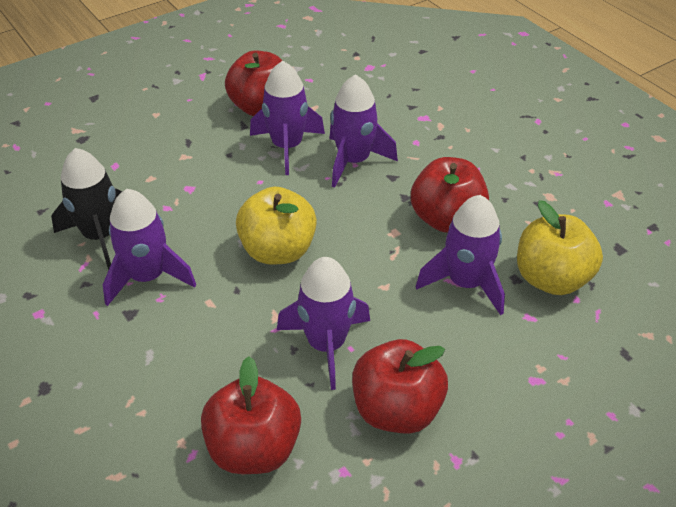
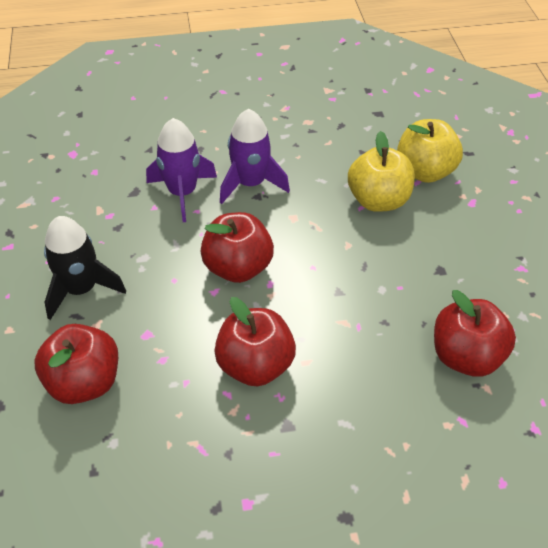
purple rocket: 5 -> 2

